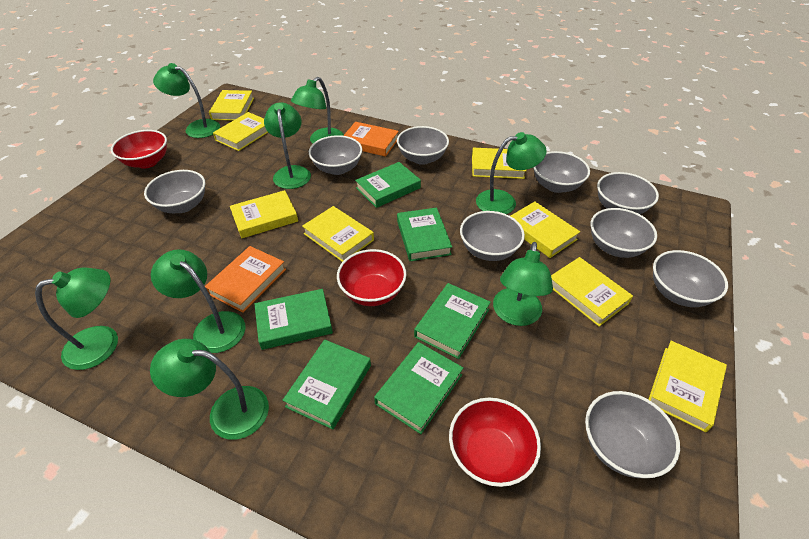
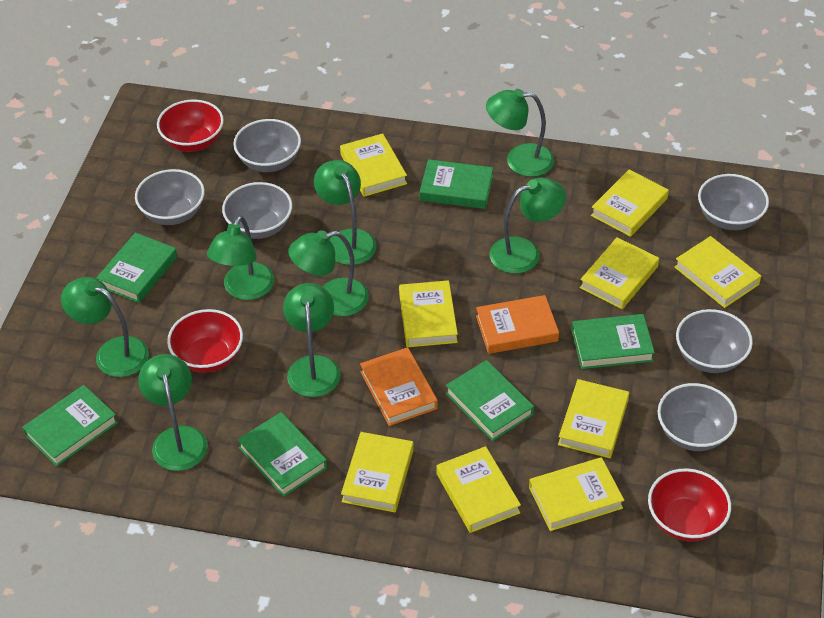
grey bowl: 9 -> 6
yellow book: 8 -> 9

